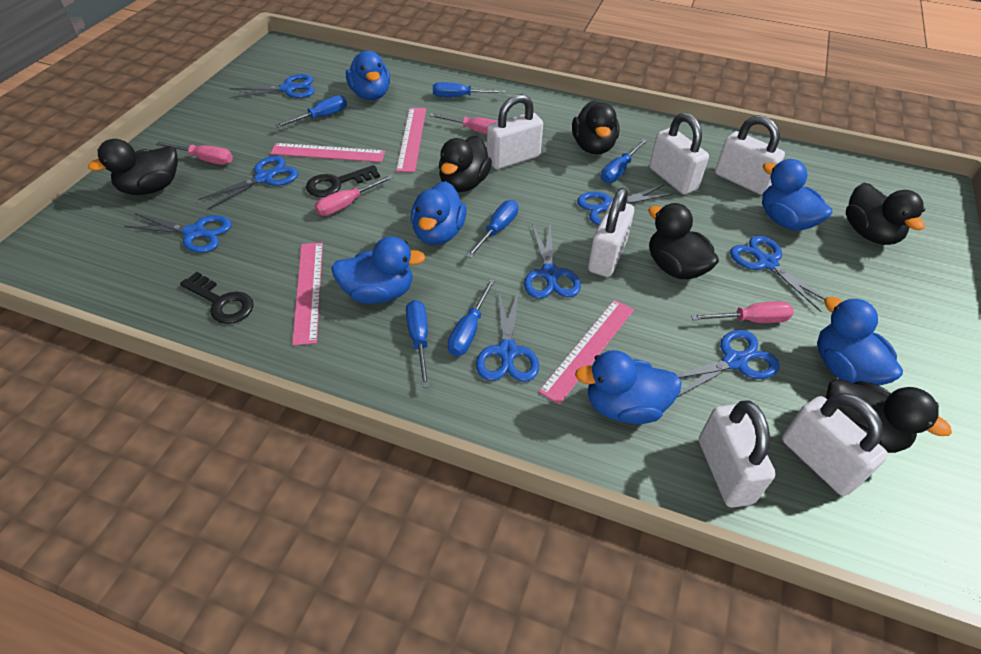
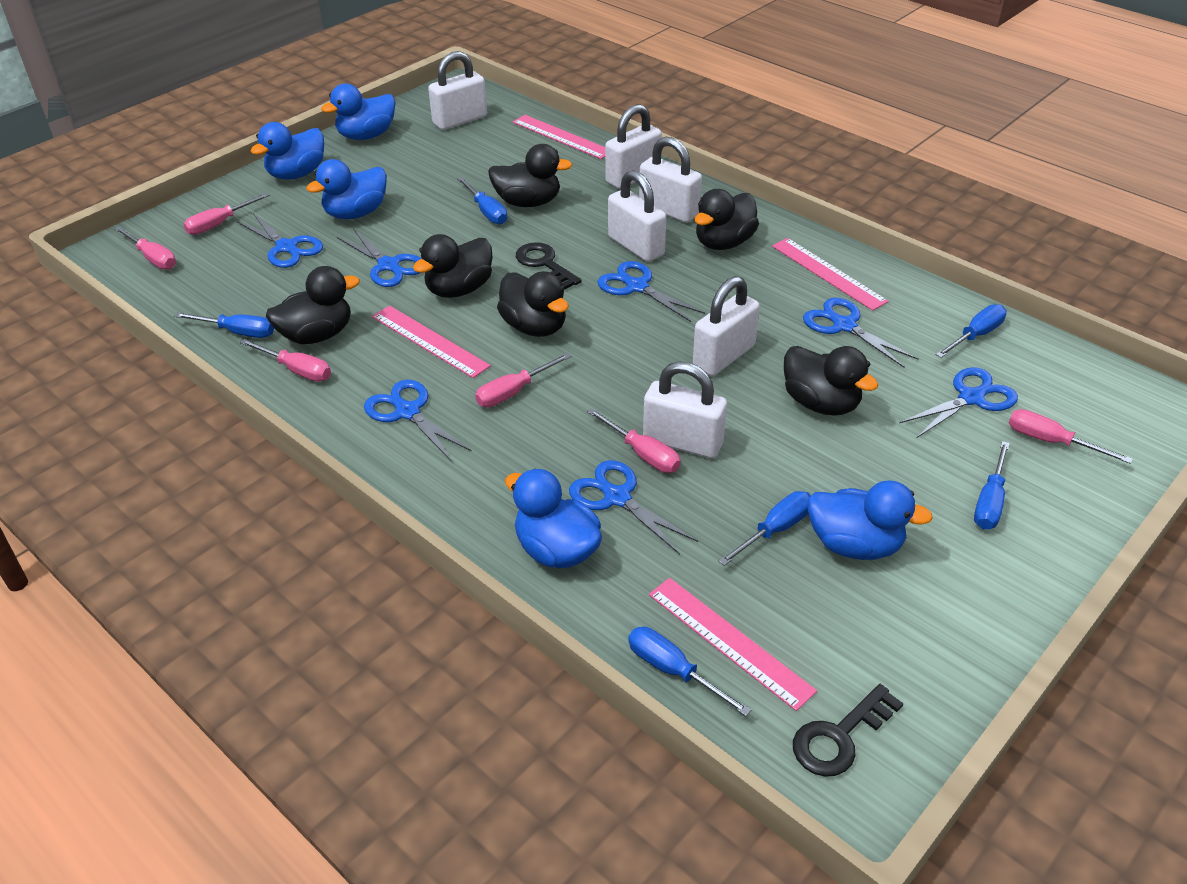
blue duck: 6 -> 5
blue scissors: 8 -> 7
pink screwdriver: 4 -> 6

